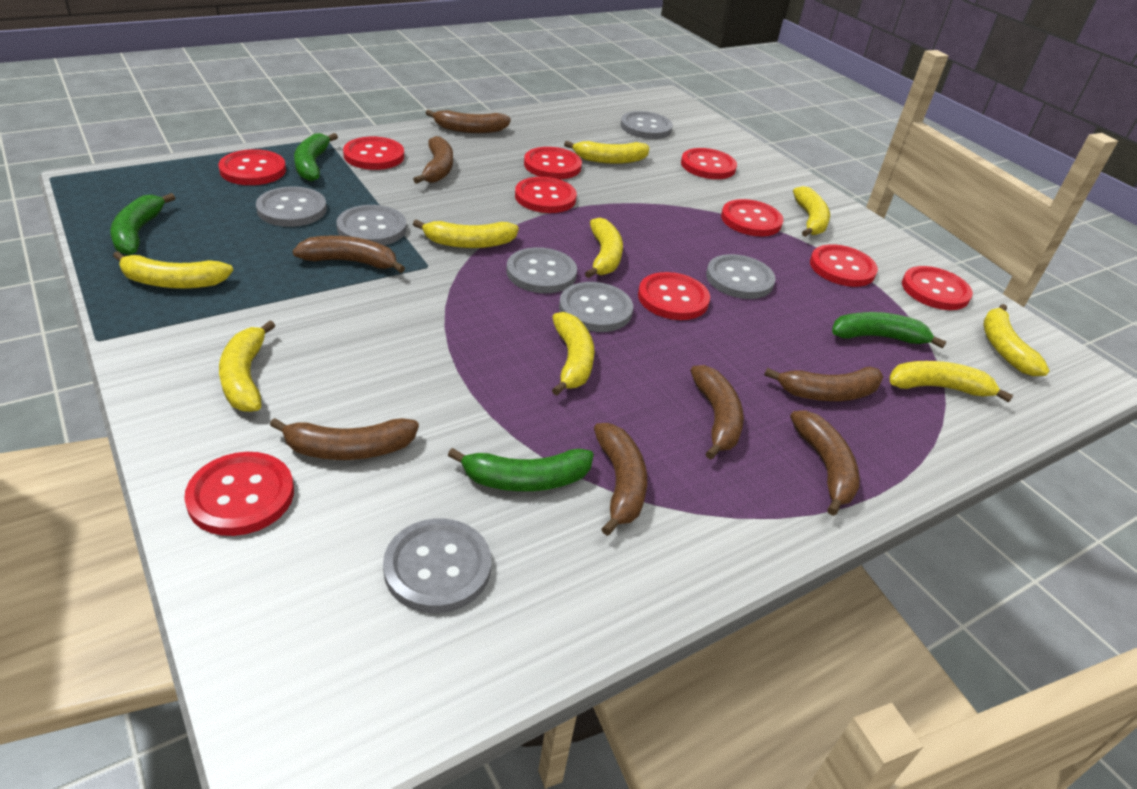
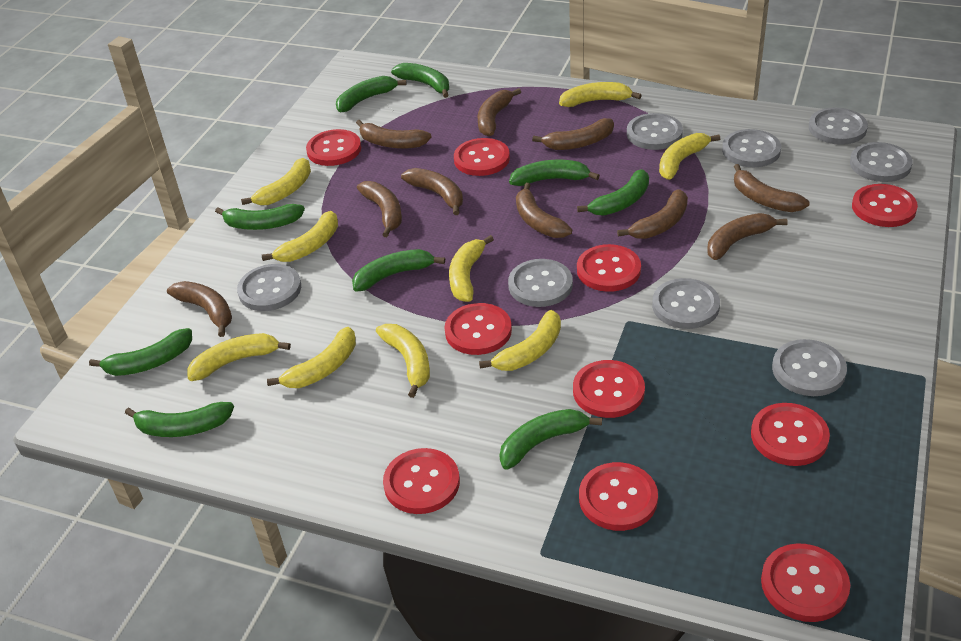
brown banana: 8 -> 10
green banana: 4 -> 9
grey button: 7 -> 8

